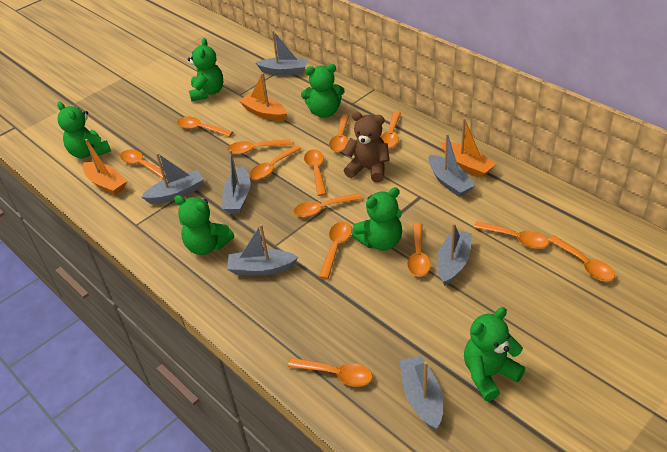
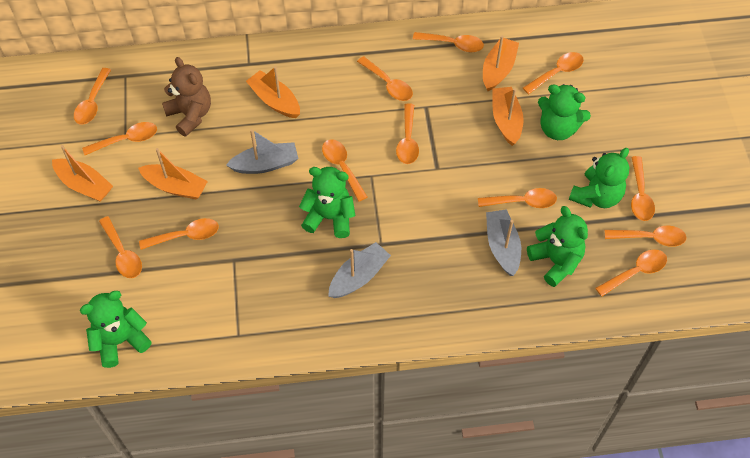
green teddy bear: 6 -> 5
grey boat: 7 -> 3
orange boat: 3 -> 5

